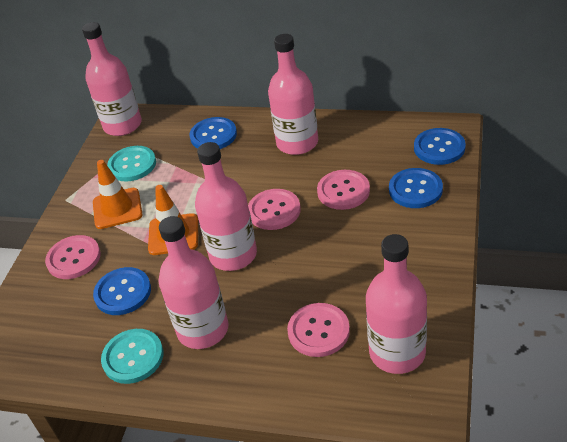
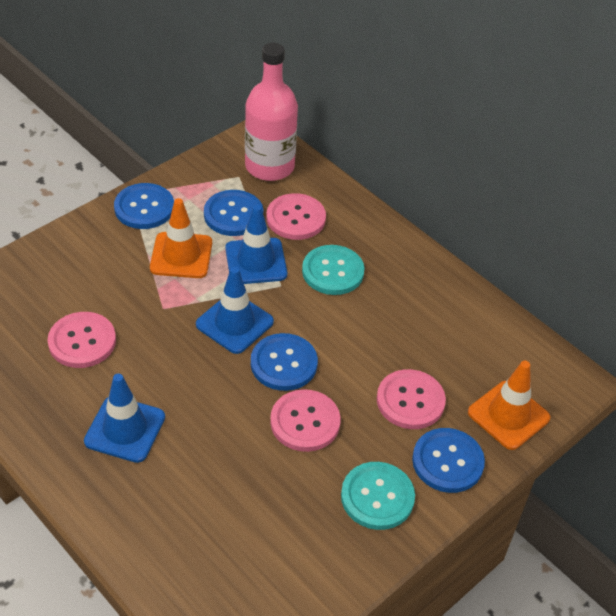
blue traffic cone: 0 -> 3
pink bottle: 5 -> 1

